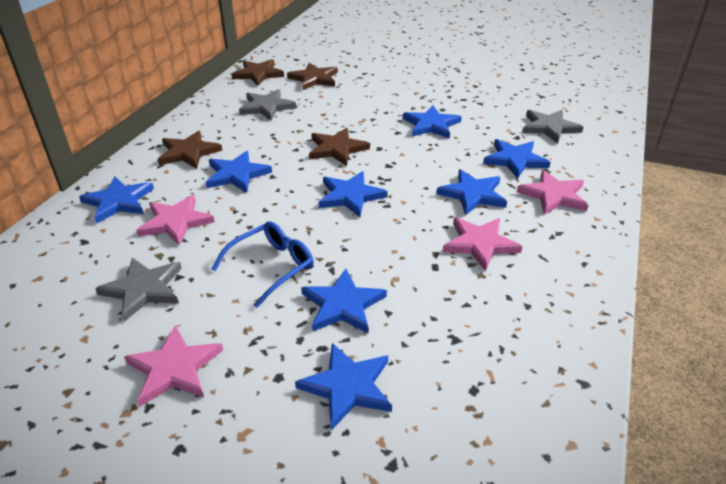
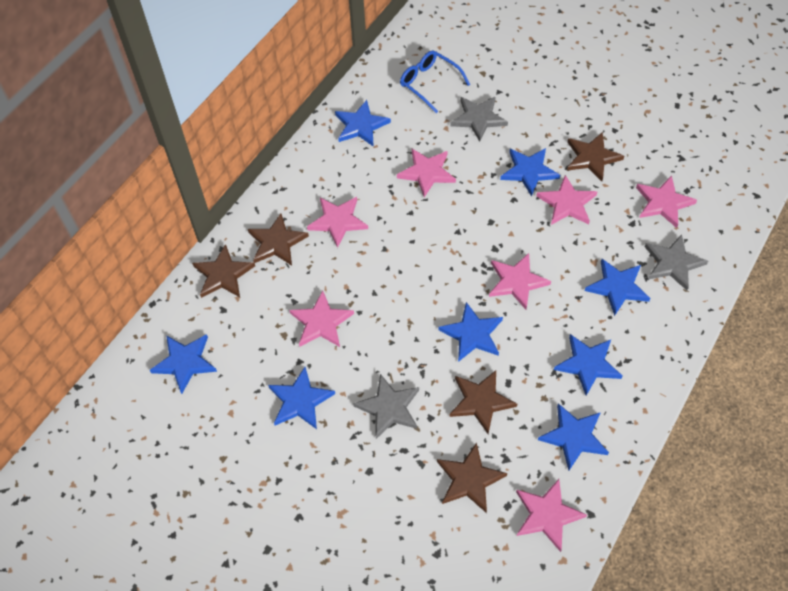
brown star: 4 -> 5
pink star: 4 -> 7

